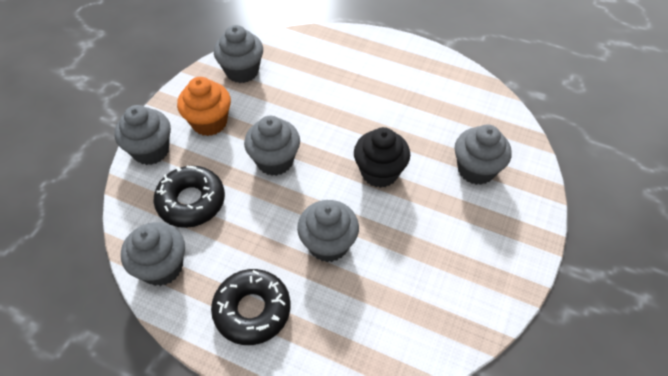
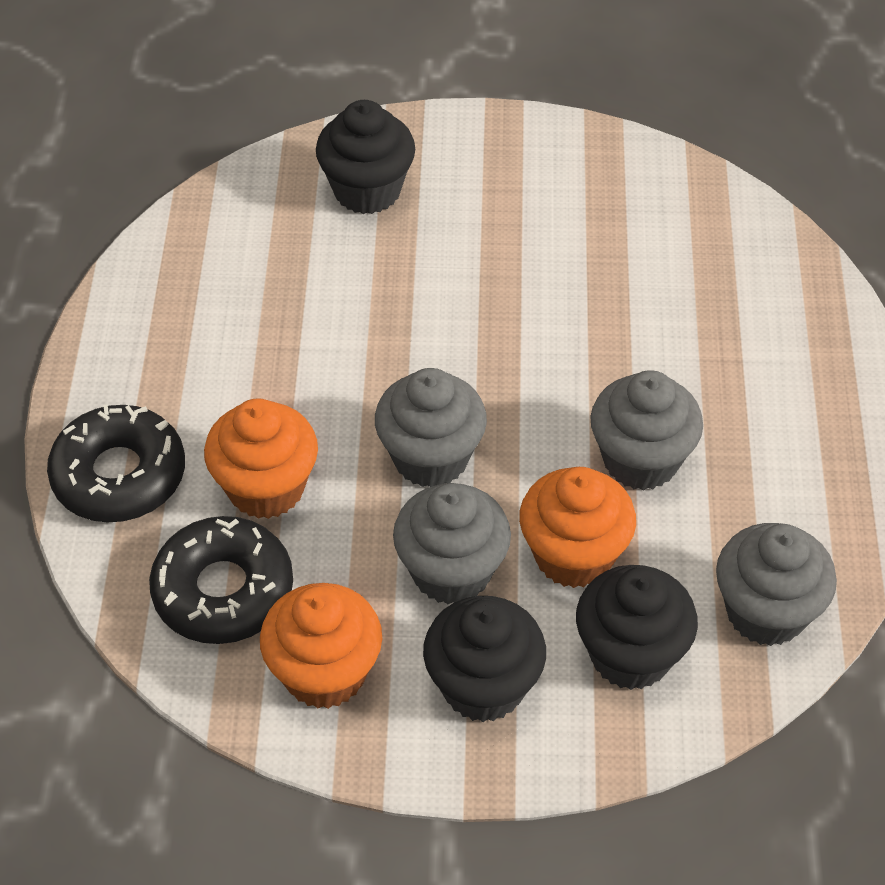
black cupcake: 1 -> 3
grey cupcake: 6 -> 4
orange cupcake: 1 -> 3

